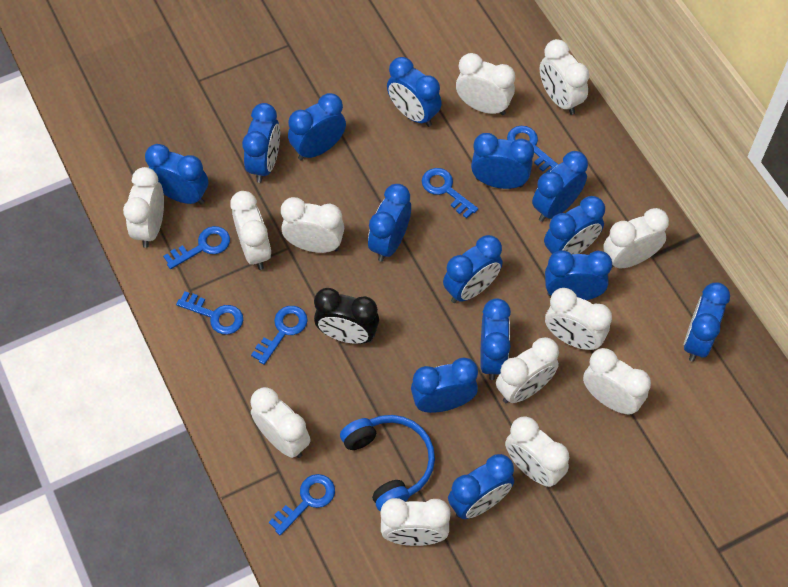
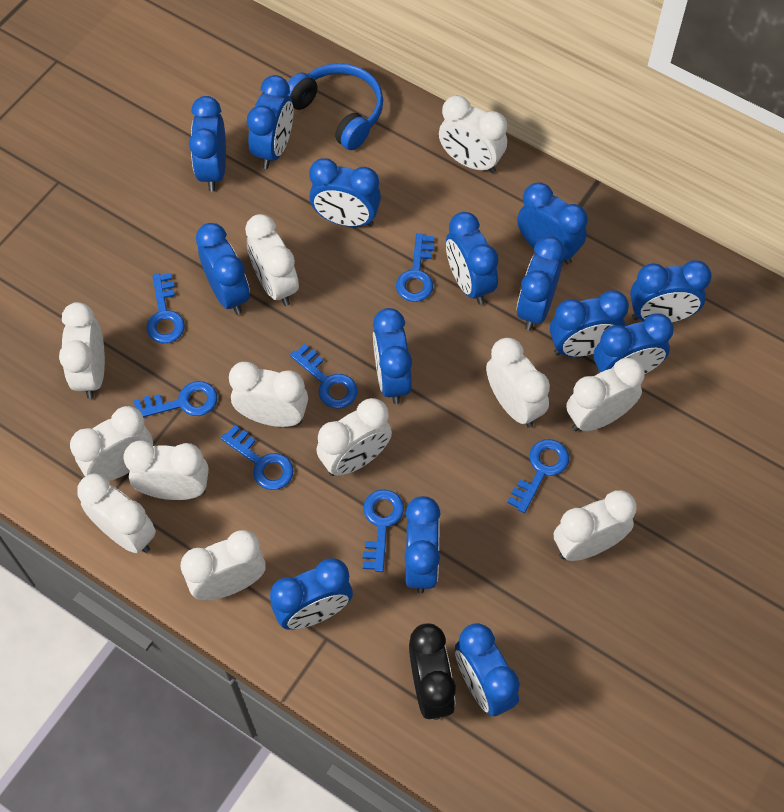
blue key: 6 -> 7

